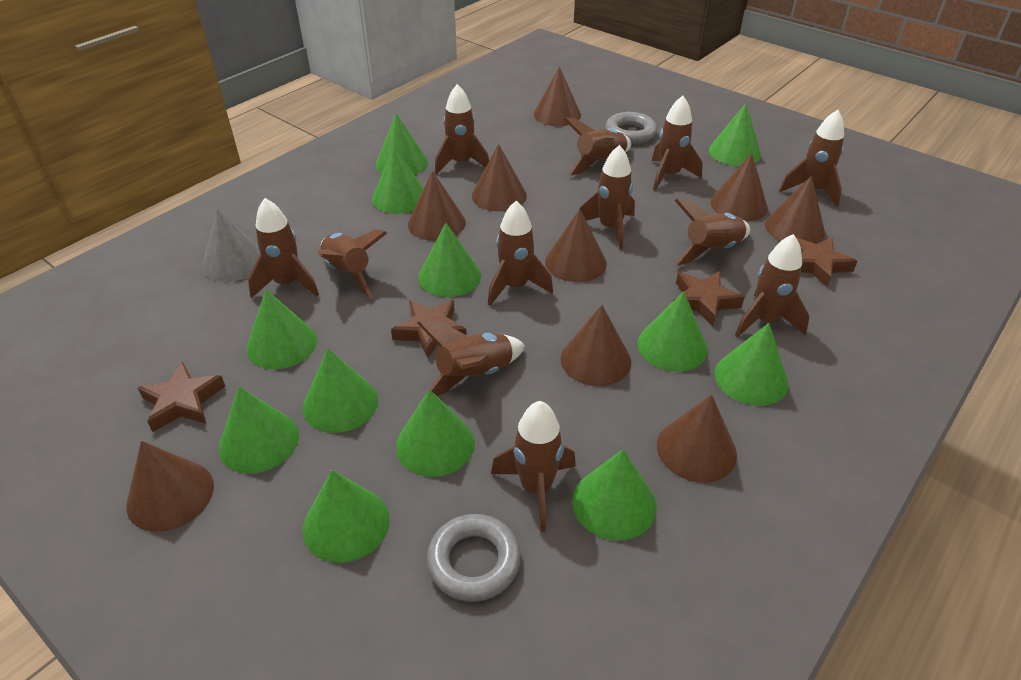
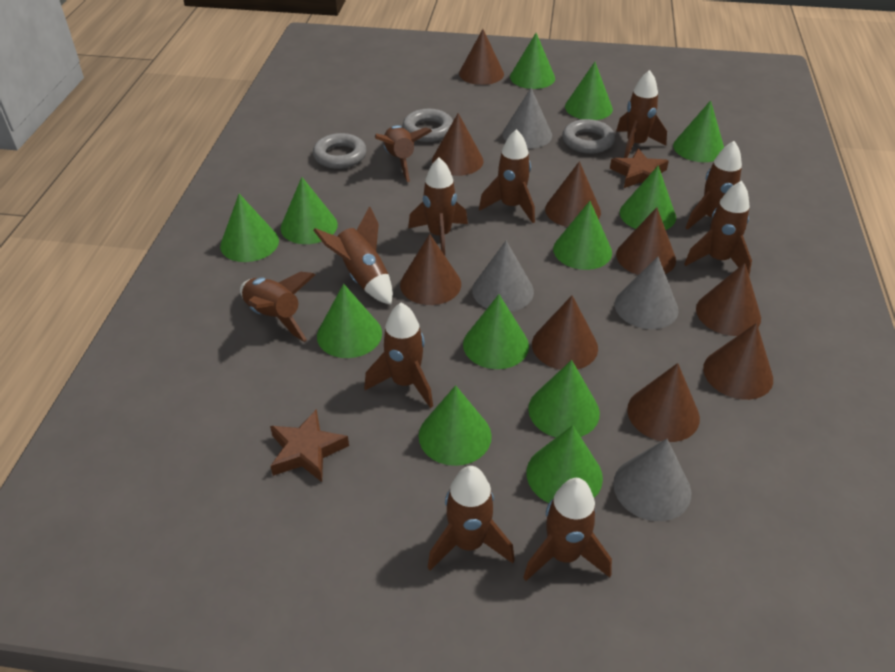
brown rocket: 12 -> 11
brown star: 4 -> 2
grey cone: 1 -> 4
grey ring: 2 -> 3

